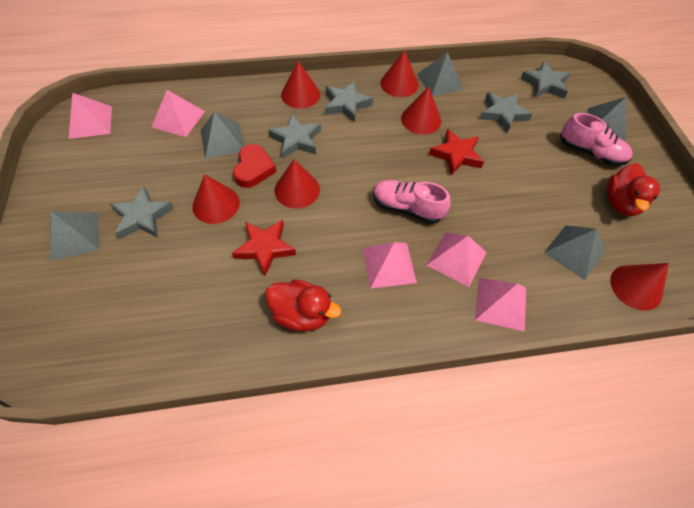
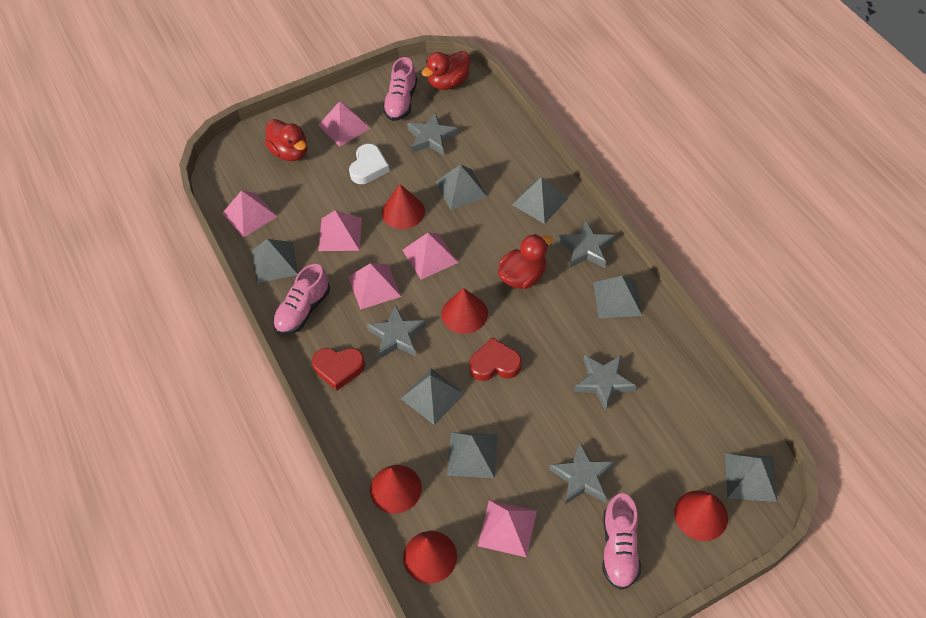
grey pyramid: 5 -> 7
pink pyramid: 5 -> 6
pink shoe: 2 -> 3
red cone: 6 -> 5
red duck: 2 -> 3
red heart: 1 -> 2
red star: 2 -> 0
white heart: 0 -> 1

